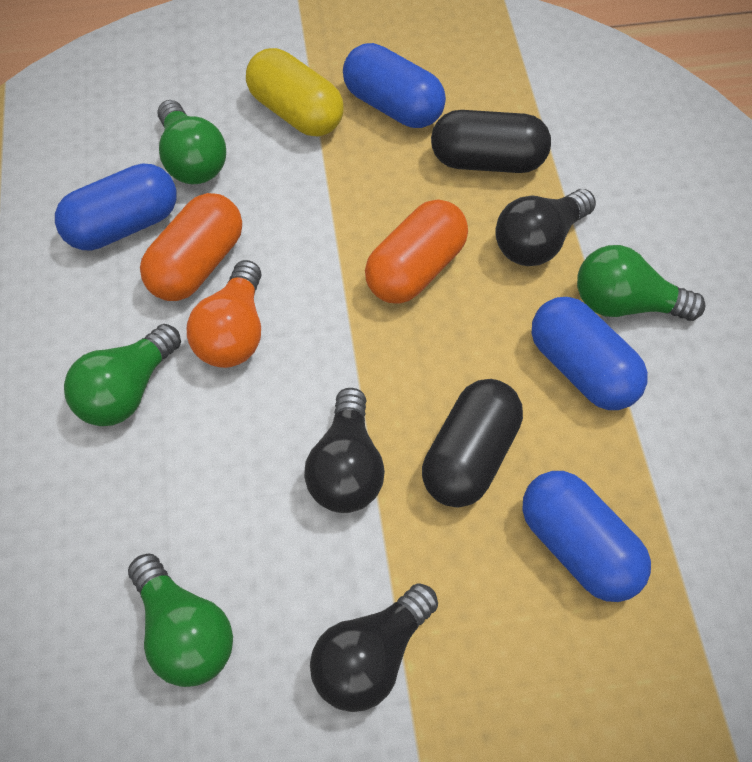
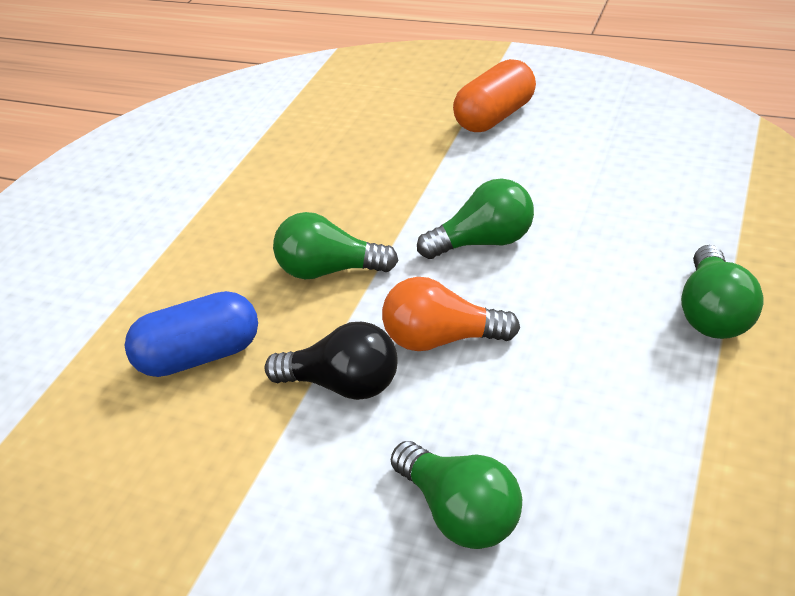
black capsule: 2 -> 0
black light bulb: 3 -> 1
blue capsule: 4 -> 1
orange capsule: 2 -> 1
yellow capsule: 1 -> 0

